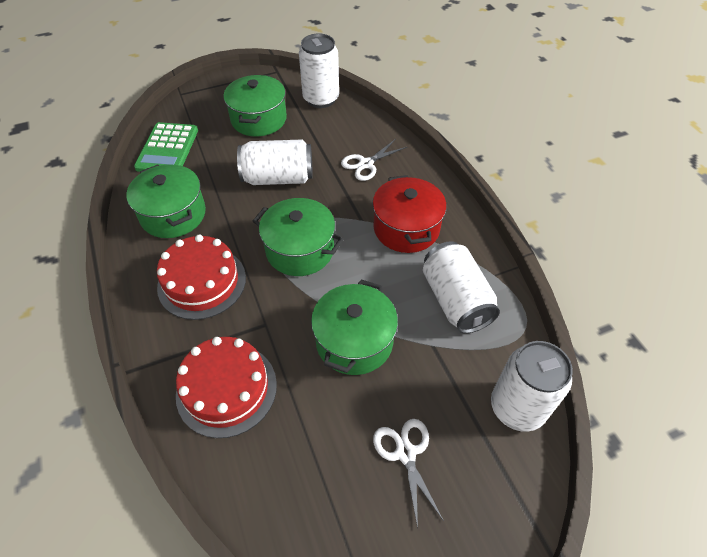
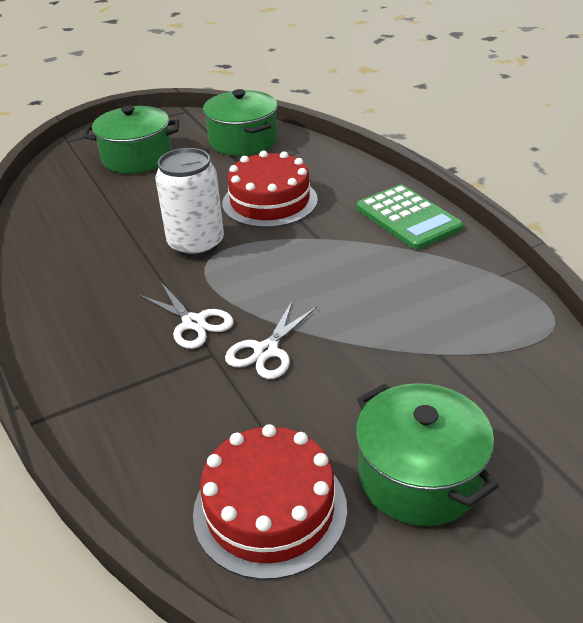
green pot: 4 -> 3
red pot: 1 -> 0
white can: 4 -> 1

